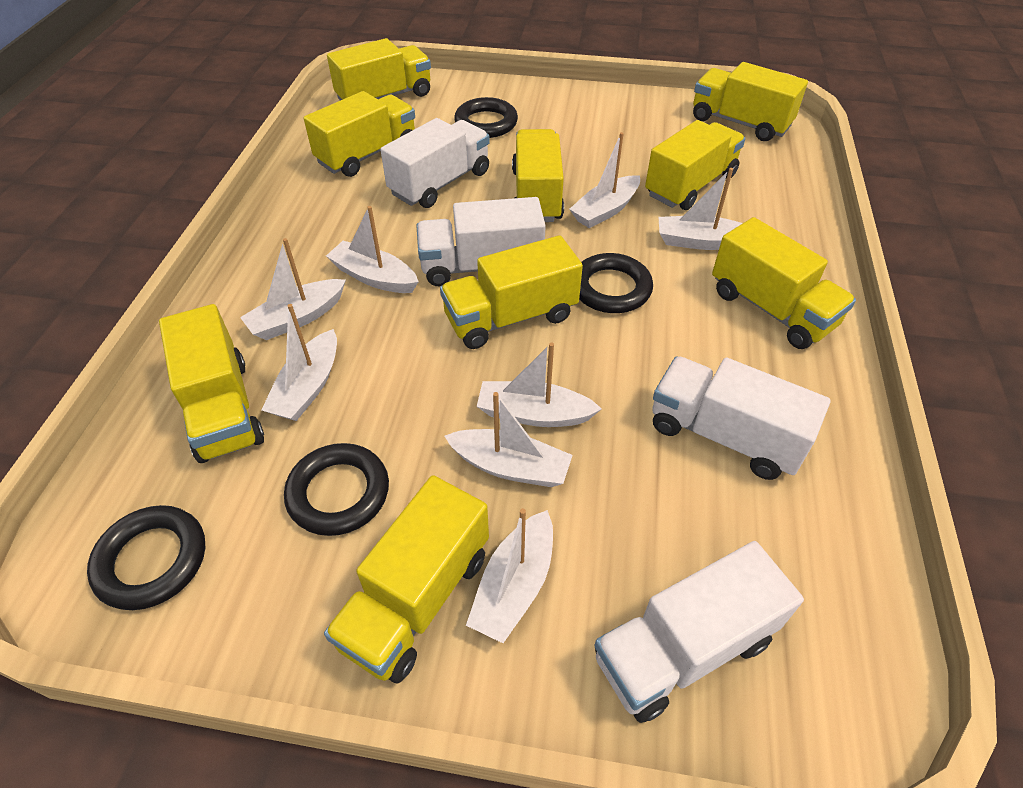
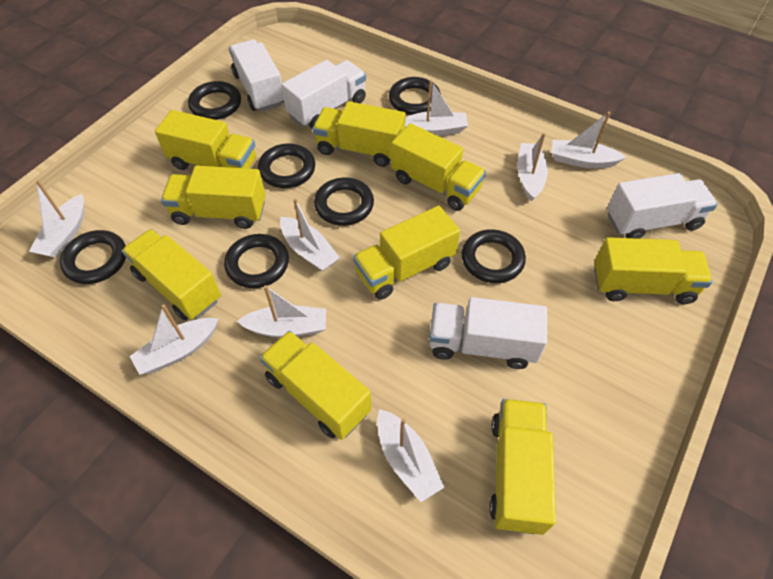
black ring: 4 -> 7

